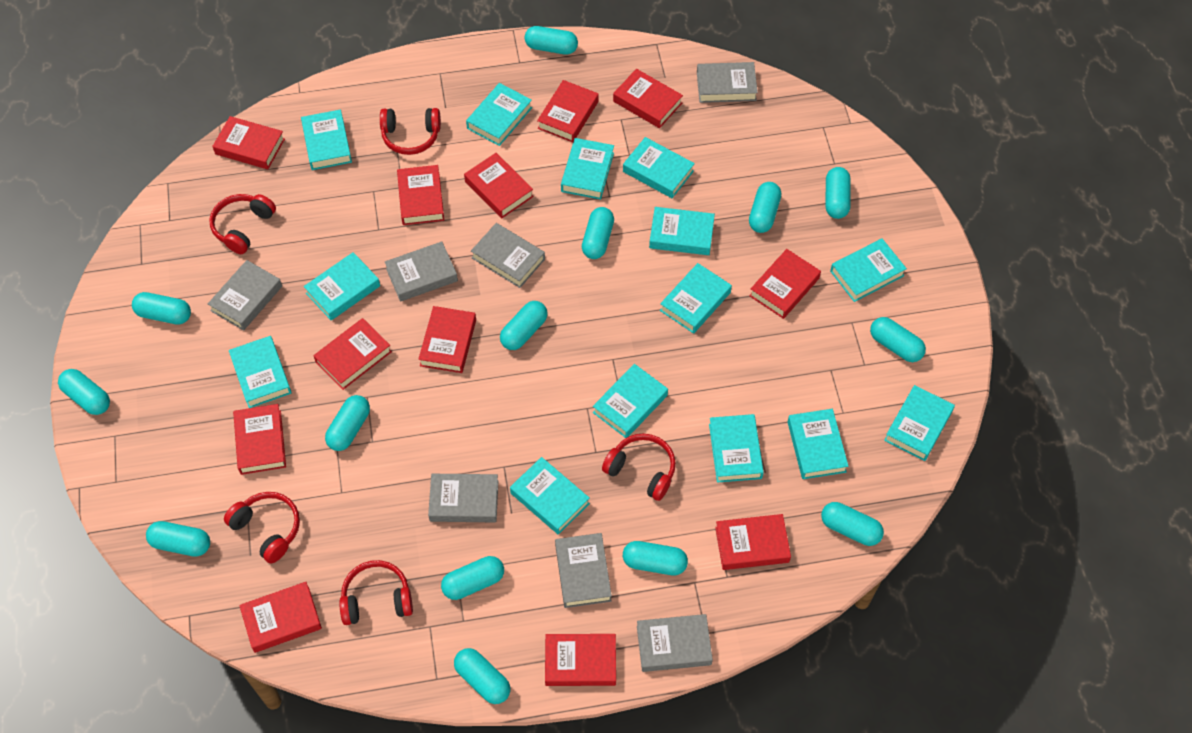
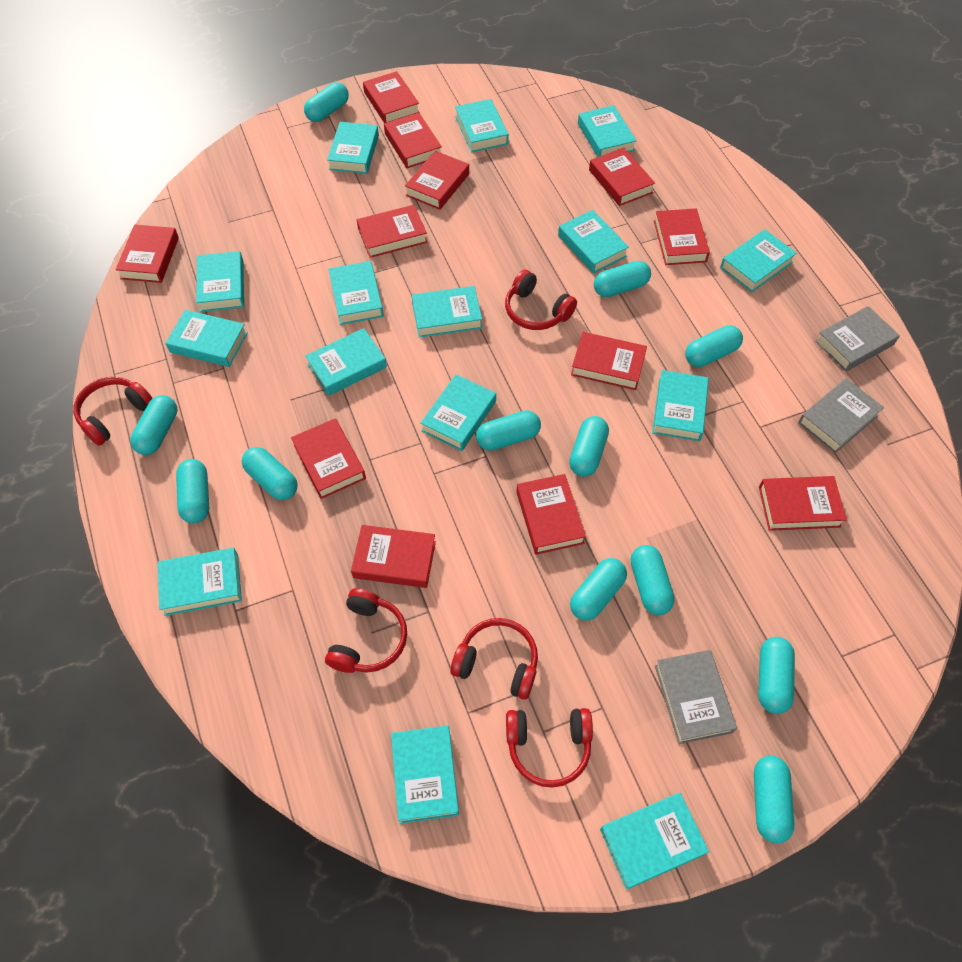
grey book: 7 -> 3
turquoise book: 14 -> 15
turquoise capsule: 14 -> 12

